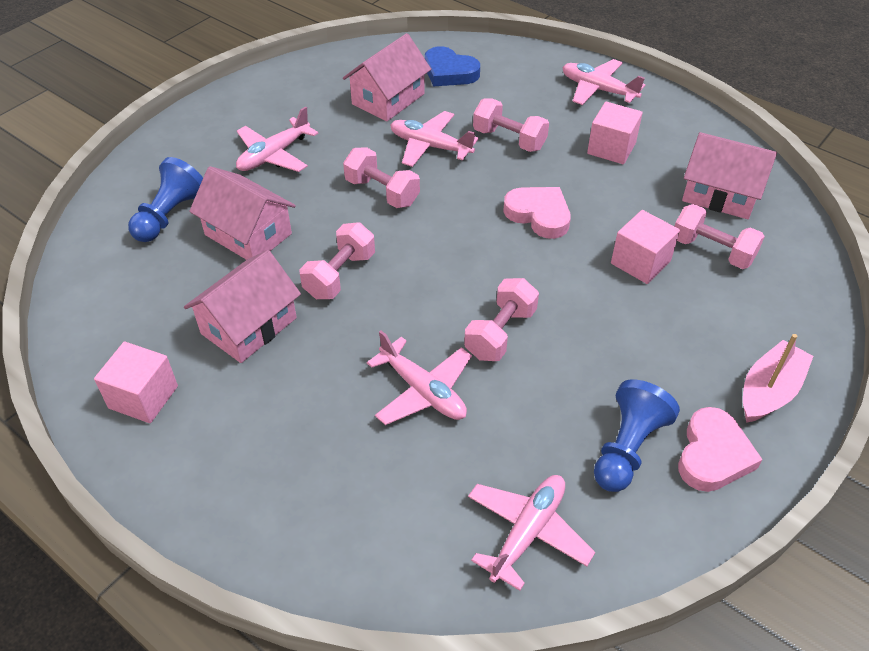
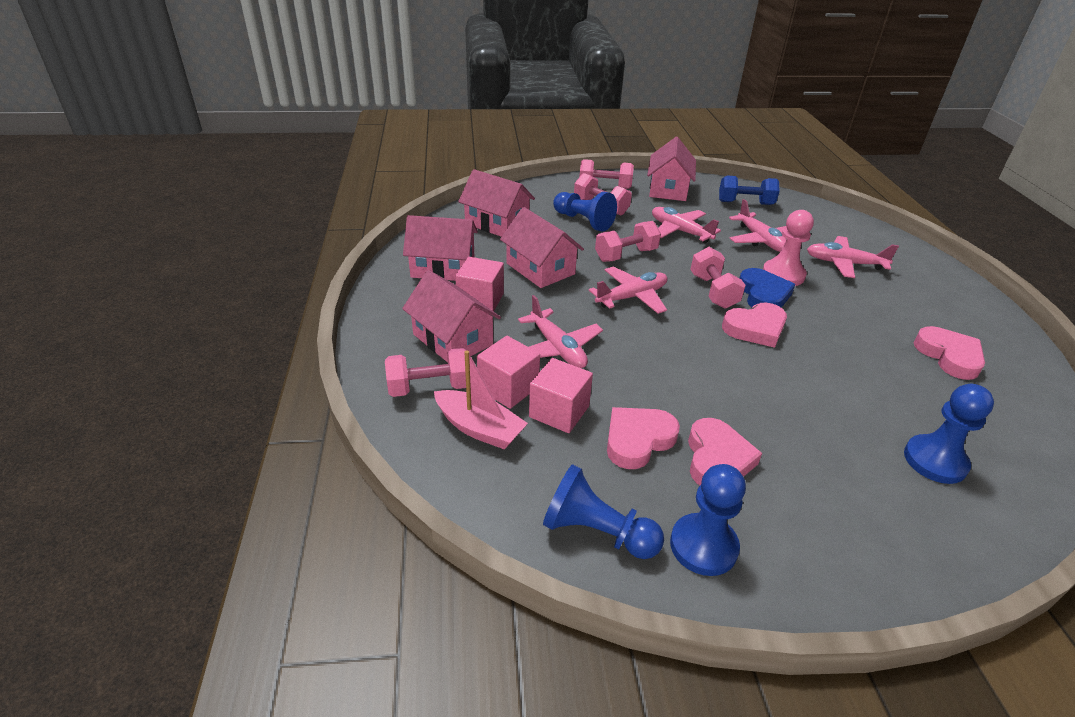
blue dumbbell: 0 -> 1
blue pawn: 2 -> 4
pink heart: 2 -> 4
pink house: 4 -> 5
pink pawn: 0 -> 1

